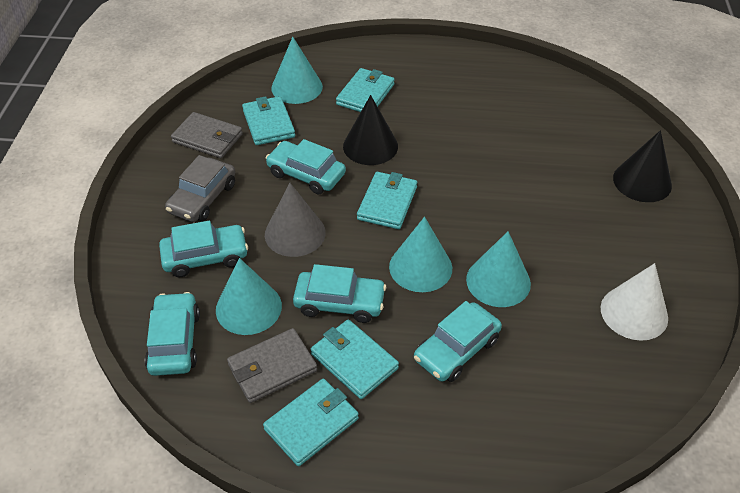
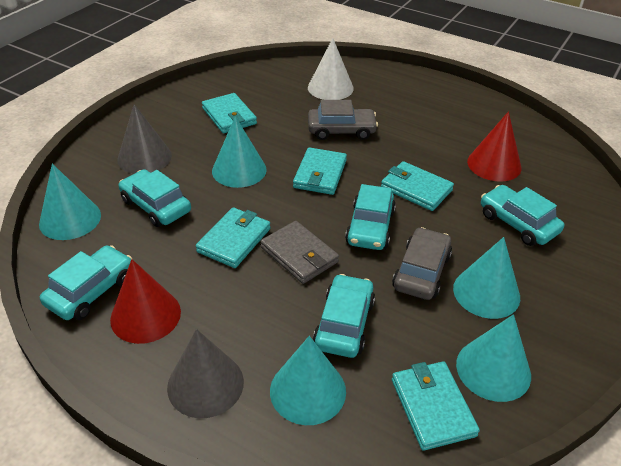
black cone: 2 -> 0
grey car: 1 -> 2
grey cone: 1 -> 2
grey wallet: 2 -> 1
red cone: 0 -> 2
turquoise cone: 4 -> 5

